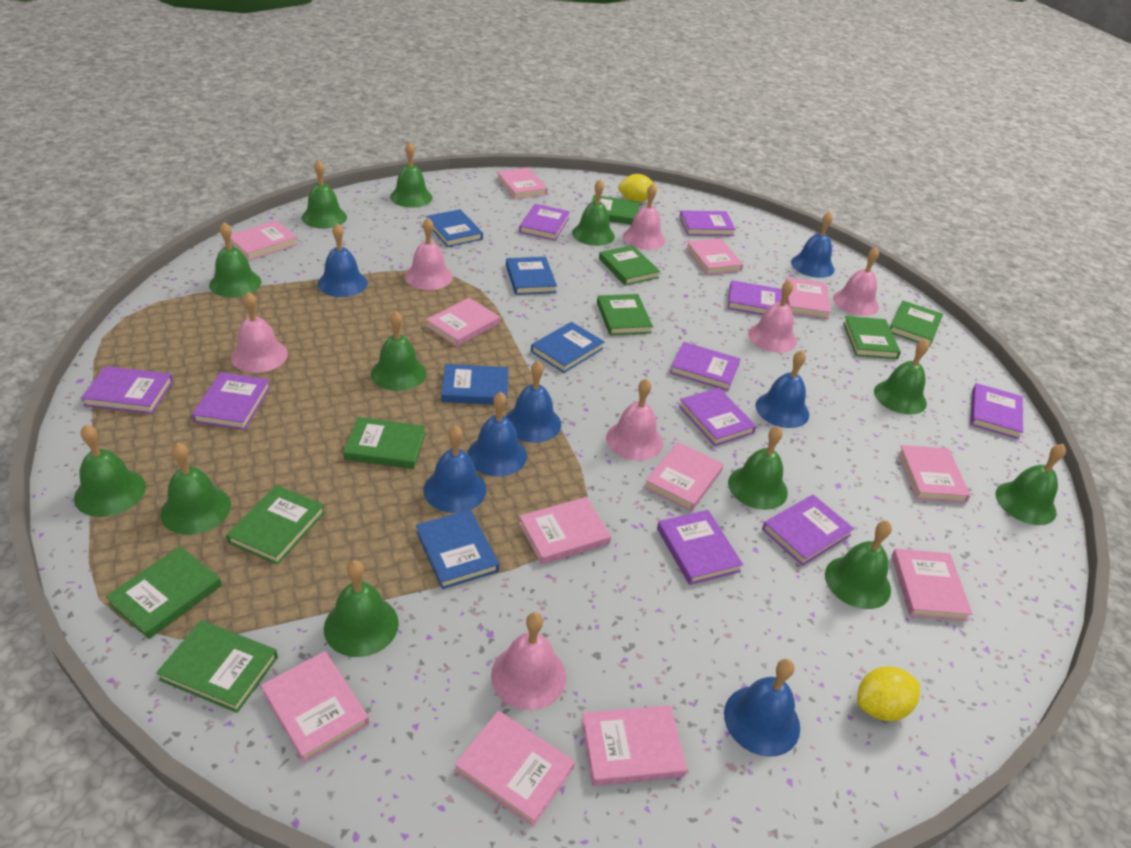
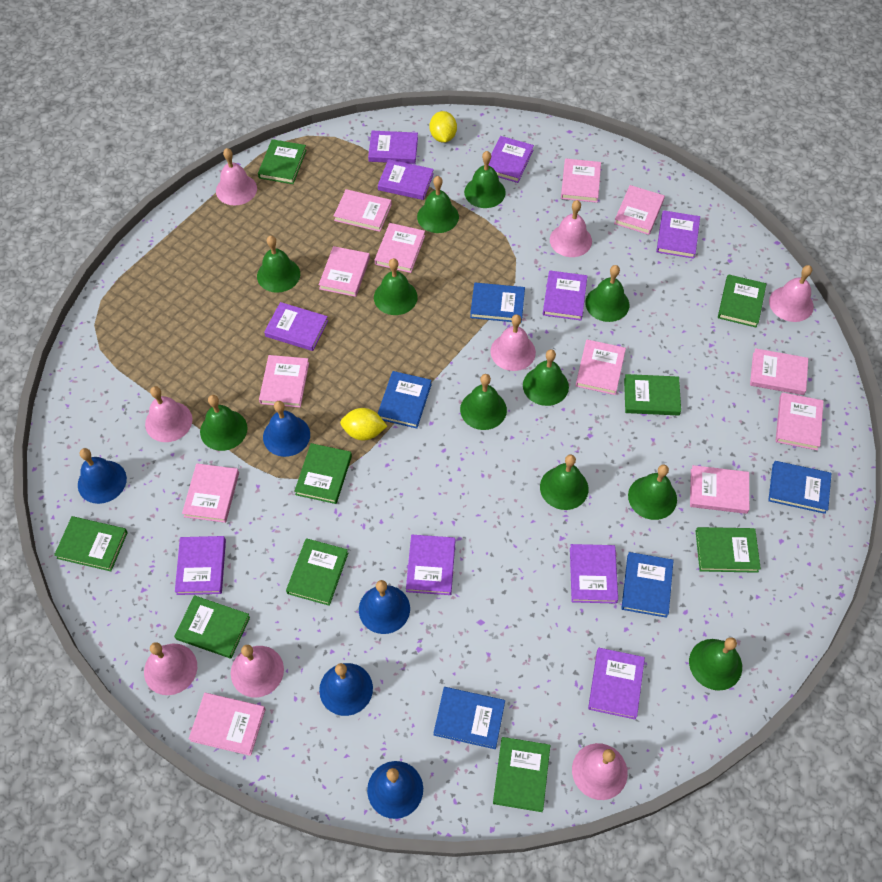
blue bell: 7 -> 5
green bell: 12 -> 11
pink bell: 7 -> 8

